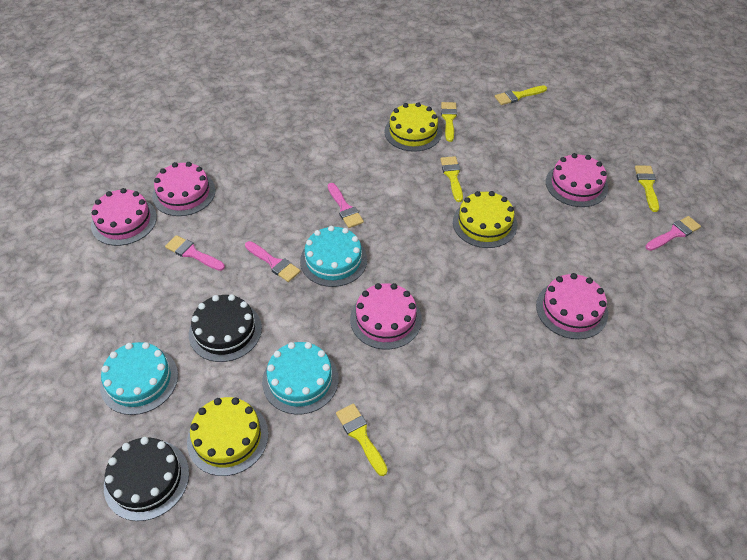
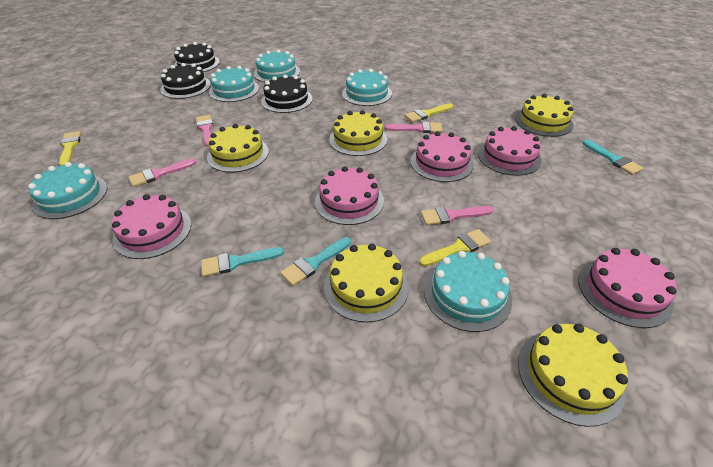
black cake: 2 -> 3
turquoise brush: 0 -> 3
turquoise cake: 3 -> 5
yellow brush: 5 -> 3
yellow cake: 3 -> 5

